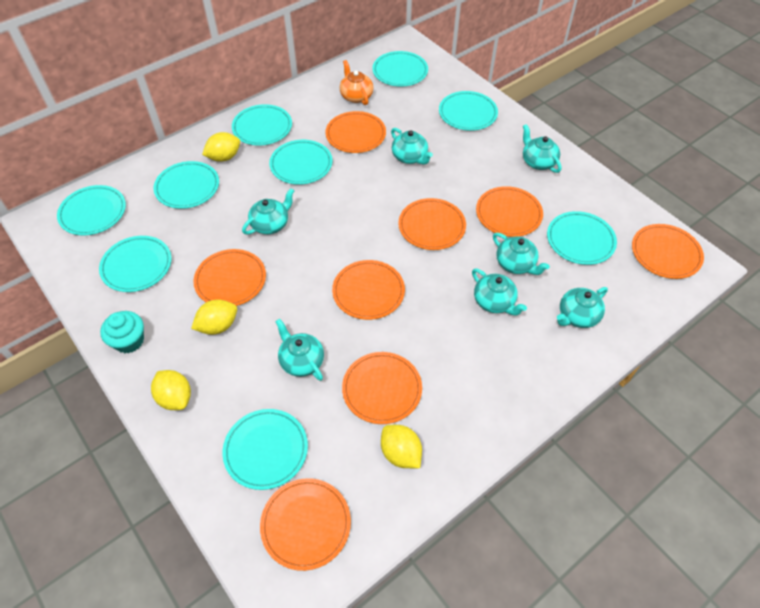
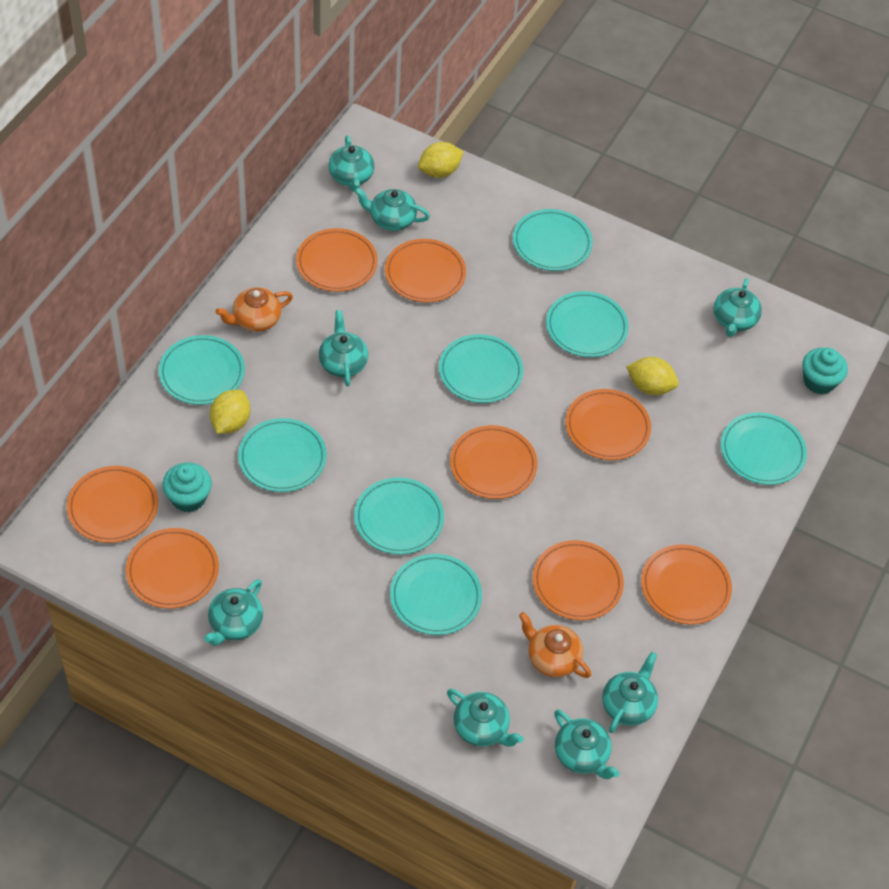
orange teapot: 1 -> 2
turquoise cupcake: 1 -> 2
turquoise plate: 9 -> 8
turquoise teapot: 7 -> 8
yellow lemon: 4 -> 3

